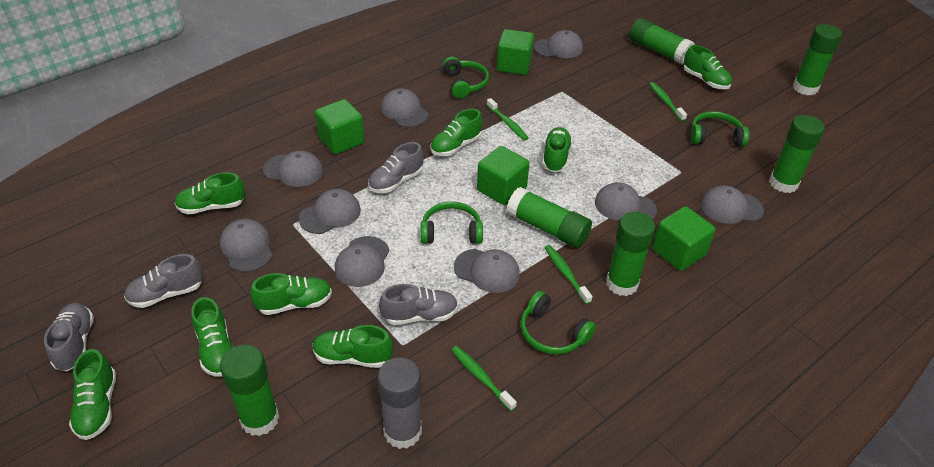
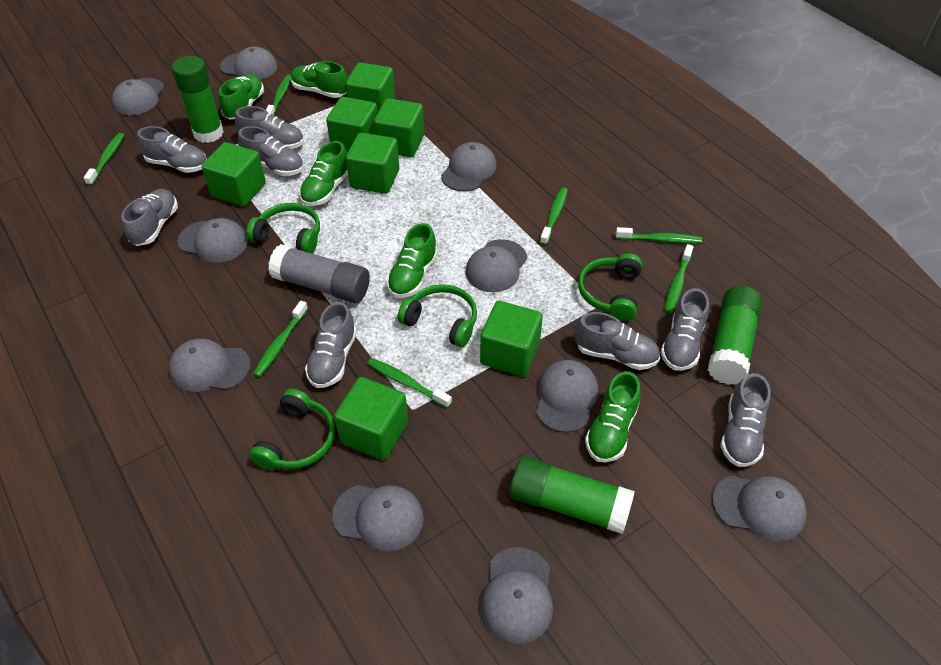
green cube: 4 -> 7
green glue stick: 6 -> 3
green shoe: 8 -> 5
green toothbrush: 4 -> 7
grey cap: 9 -> 10
grey shoe: 4 -> 8

